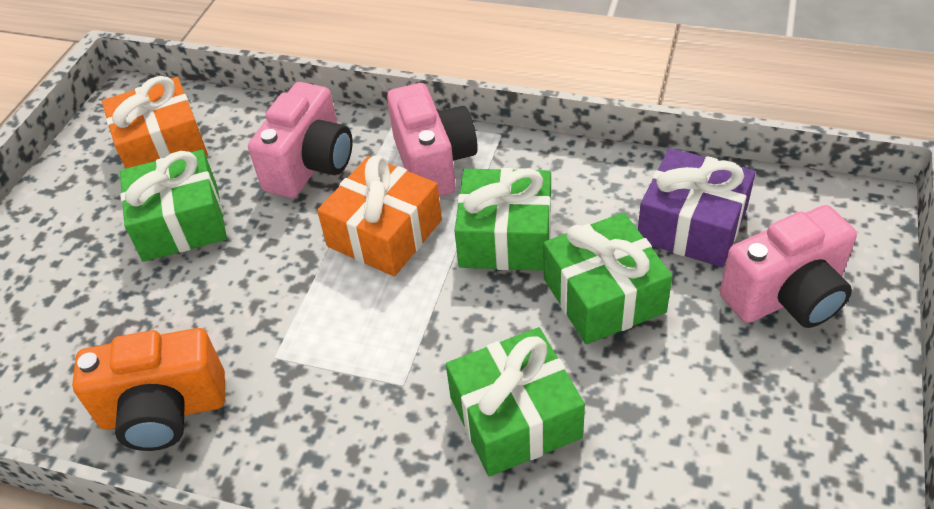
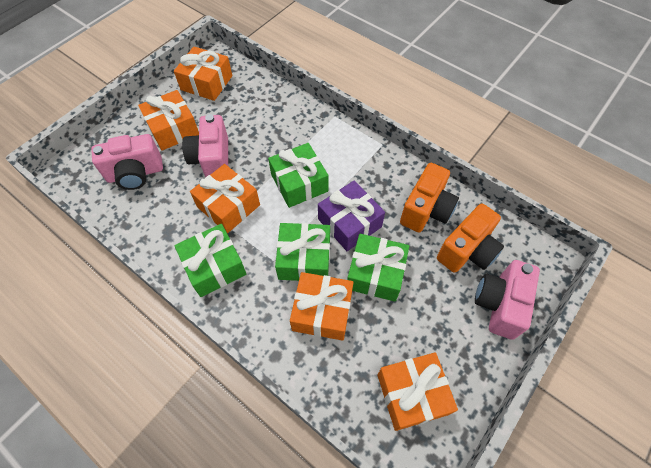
orange camera: 1 -> 2
orange gift: 2 -> 5

